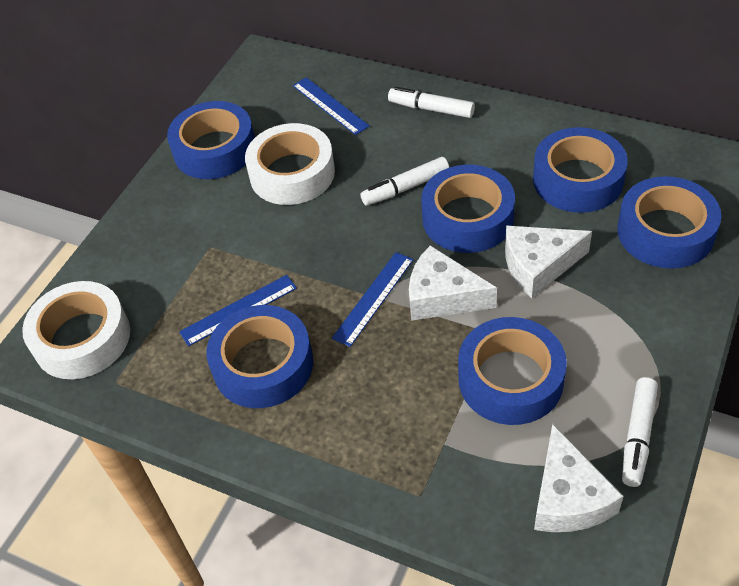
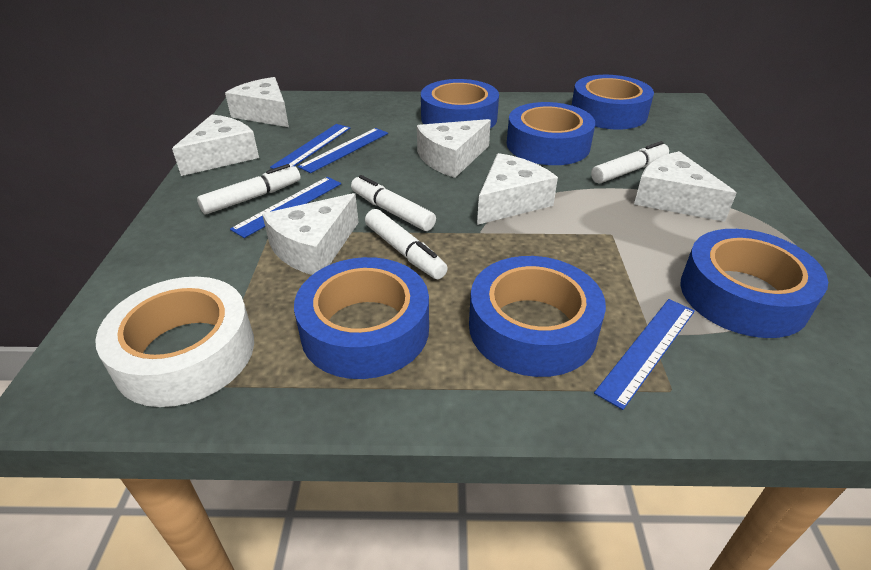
blue ruler: 3 -> 4
white cheese: 3 -> 6
white marker: 3 -> 4
white tape: 2 -> 1

